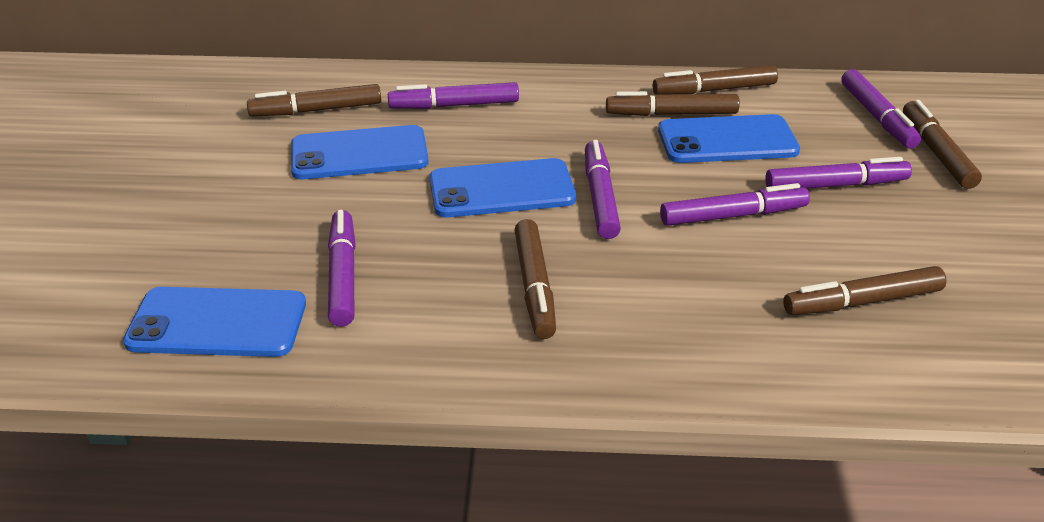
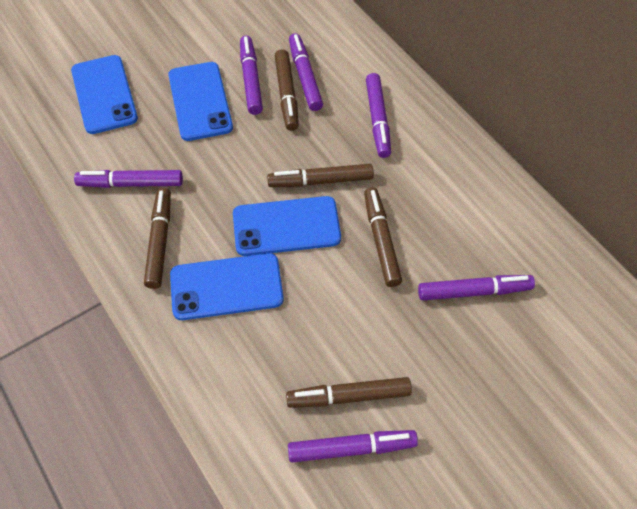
brown marker: 6 -> 5

